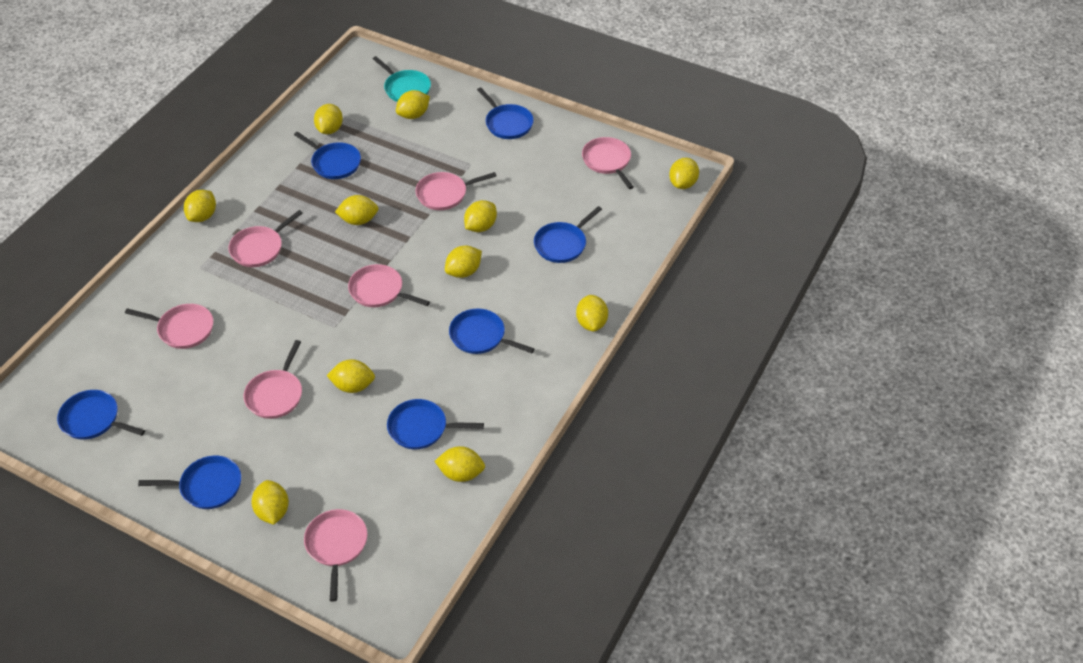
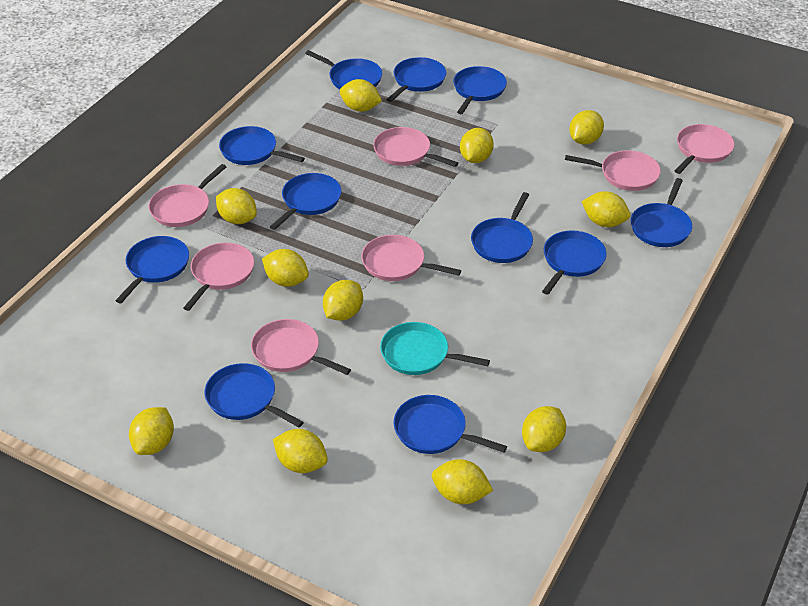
blue pan: 7 -> 11

